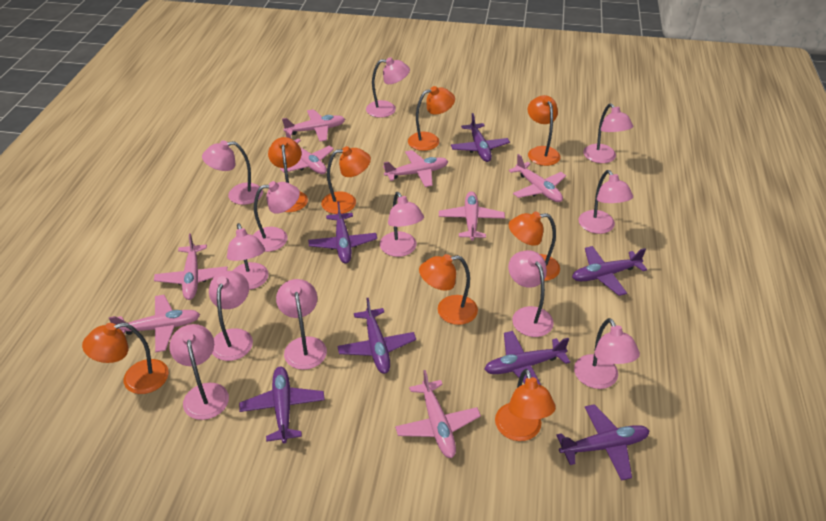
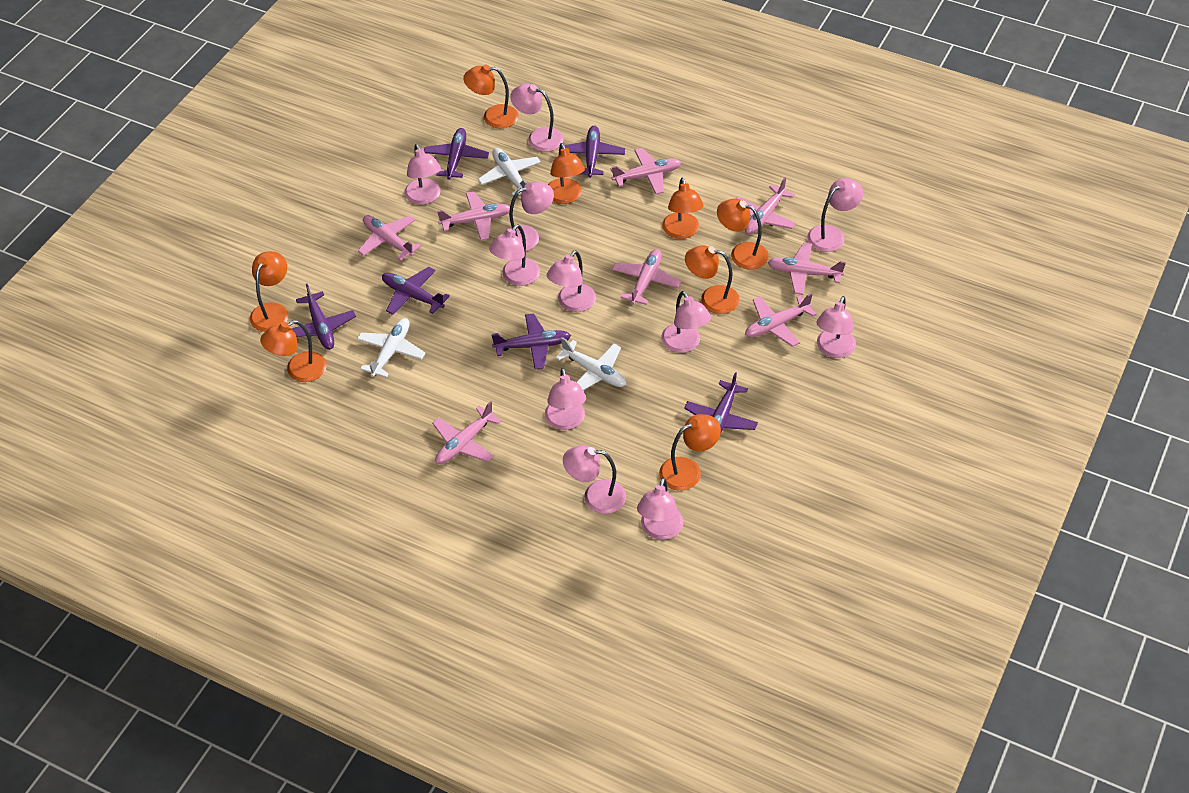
pink lamp: 12 -> 11
purple plane: 7 -> 6
white plane: 0 -> 3

